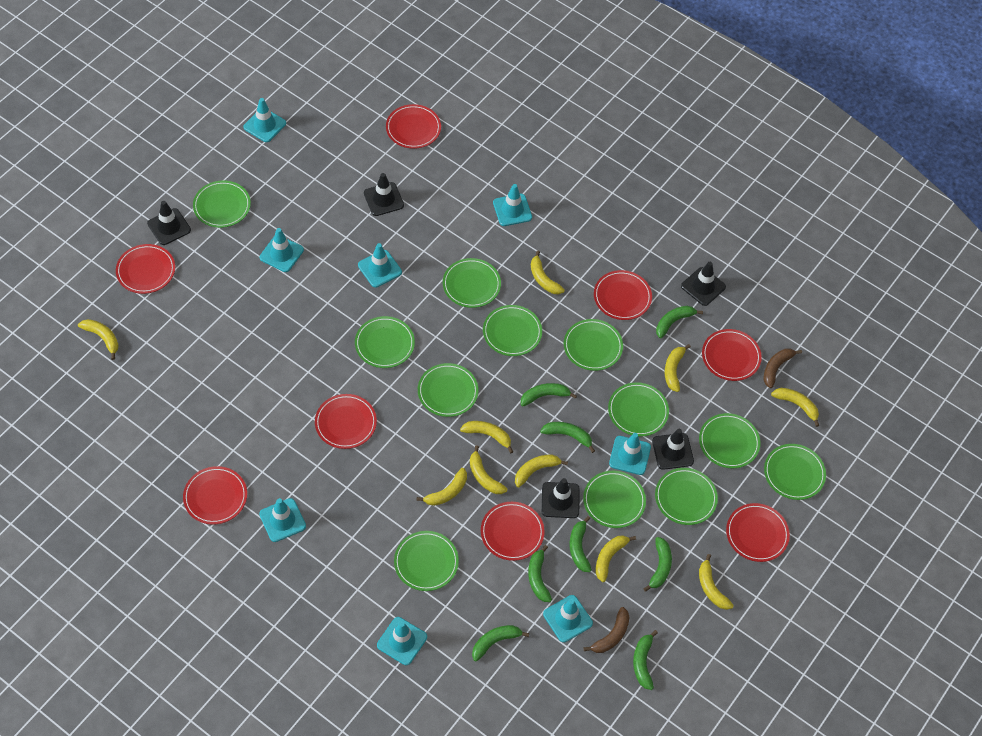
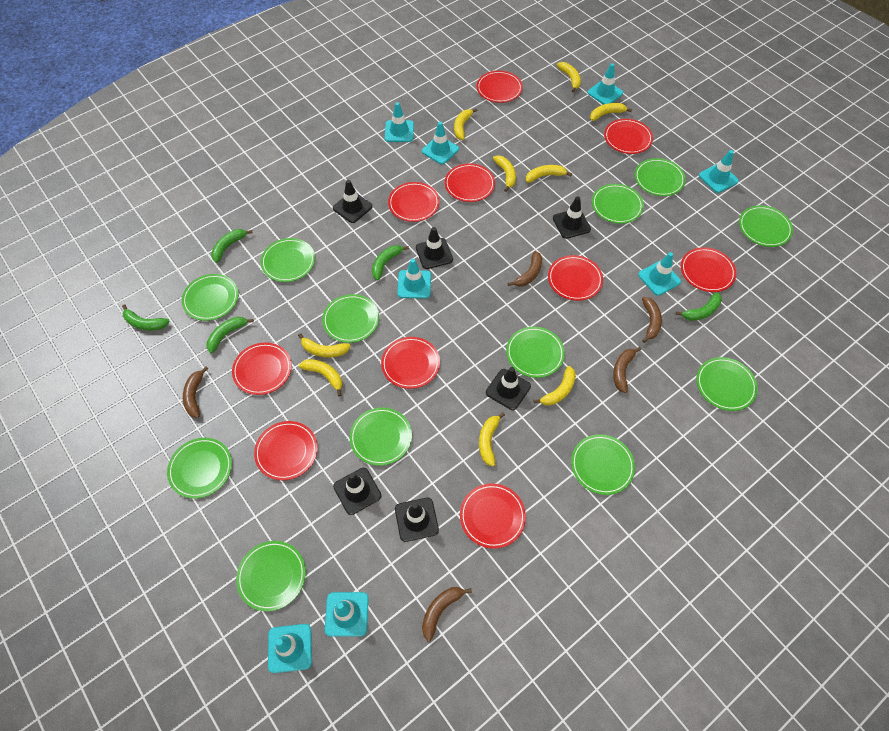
black traffic cone: 5 -> 6
brown banana: 2 -> 5
green banana: 8 -> 5
red plate: 8 -> 10
yellow banana: 10 -> 9

